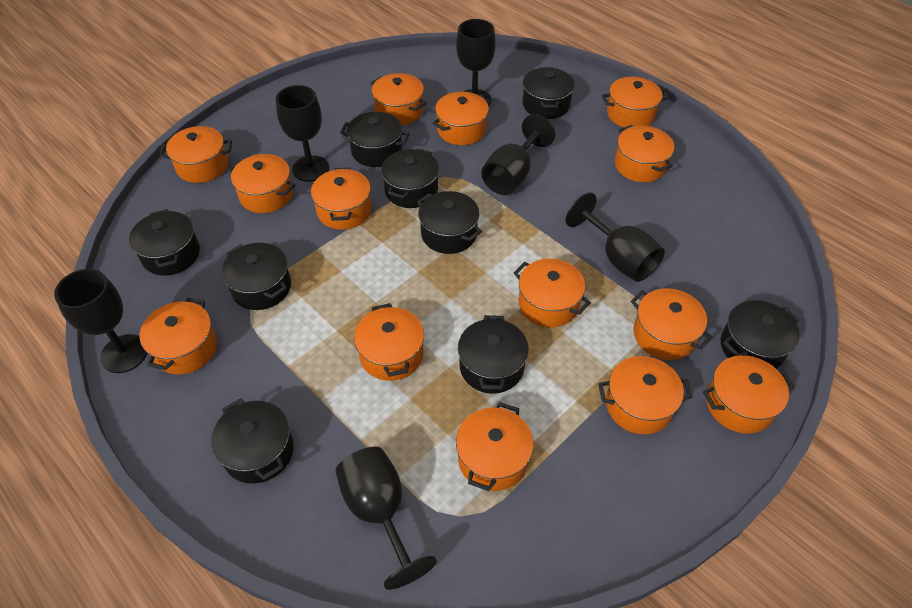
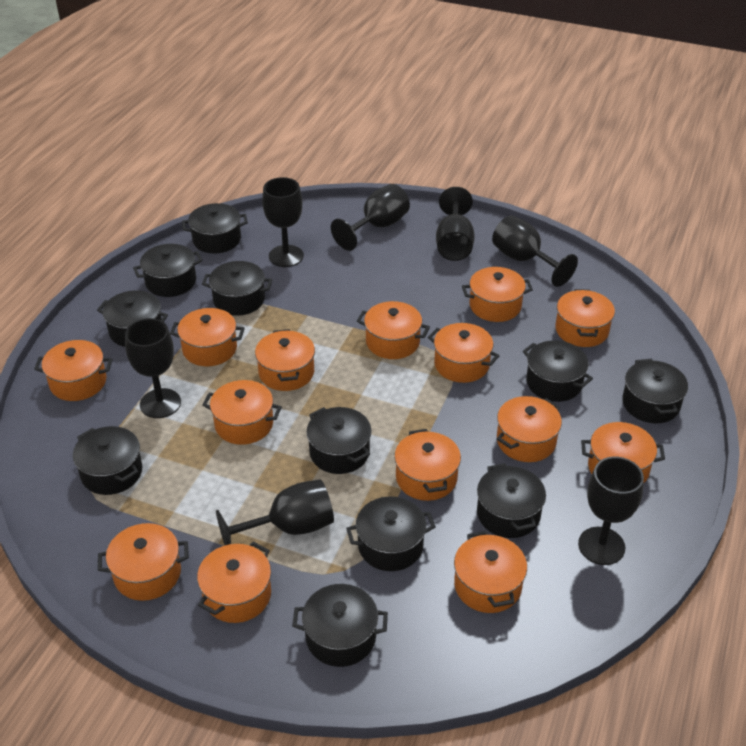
black goblet: 6 -> 7
black pot: 9 -> 11

